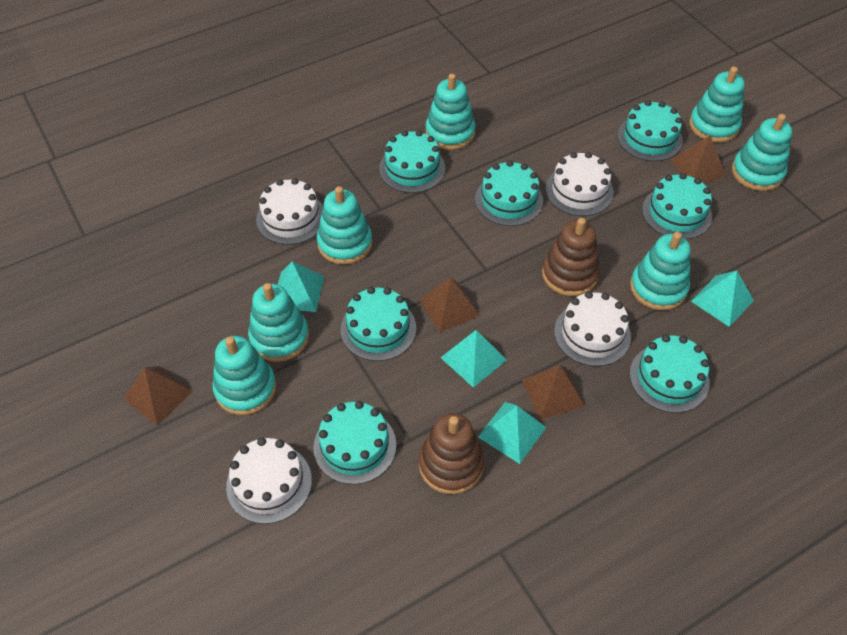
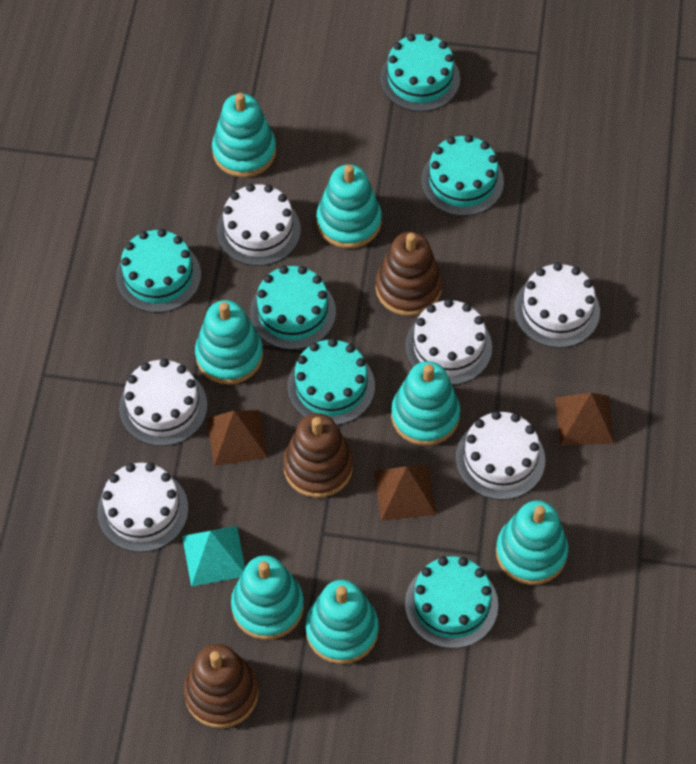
brown pyramid: 4 -> 3
brown stacking toy: 2 -> 3
turquoise cake: 7 -> 6
turquoise pyramid: 4 -> 1
white cake: 4 -> 6

